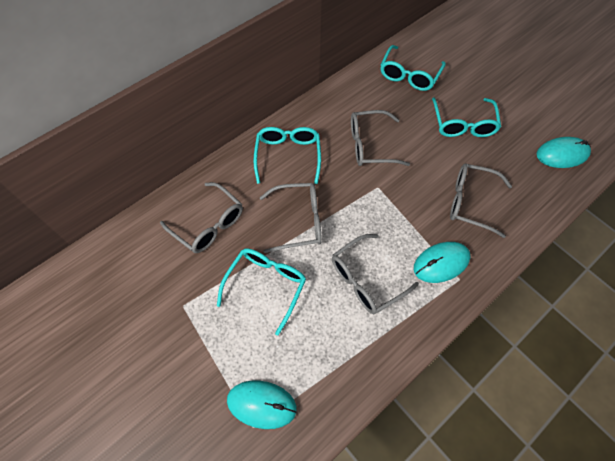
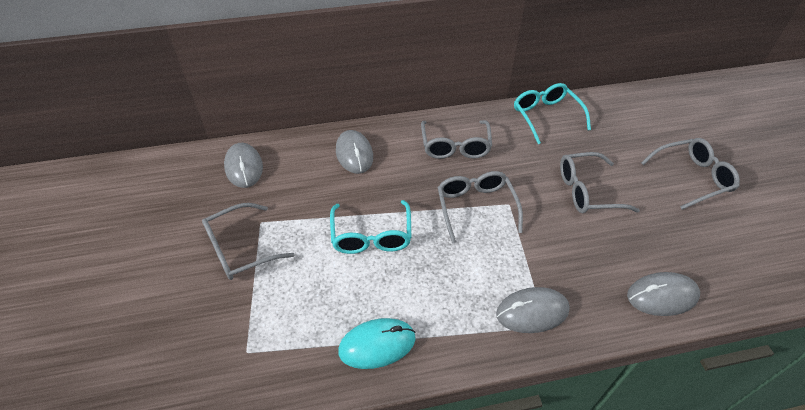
grey mouse: 0 -> 4
turquoise glasses: 4 -> 2
turquoise mouse: 3 -> 1

